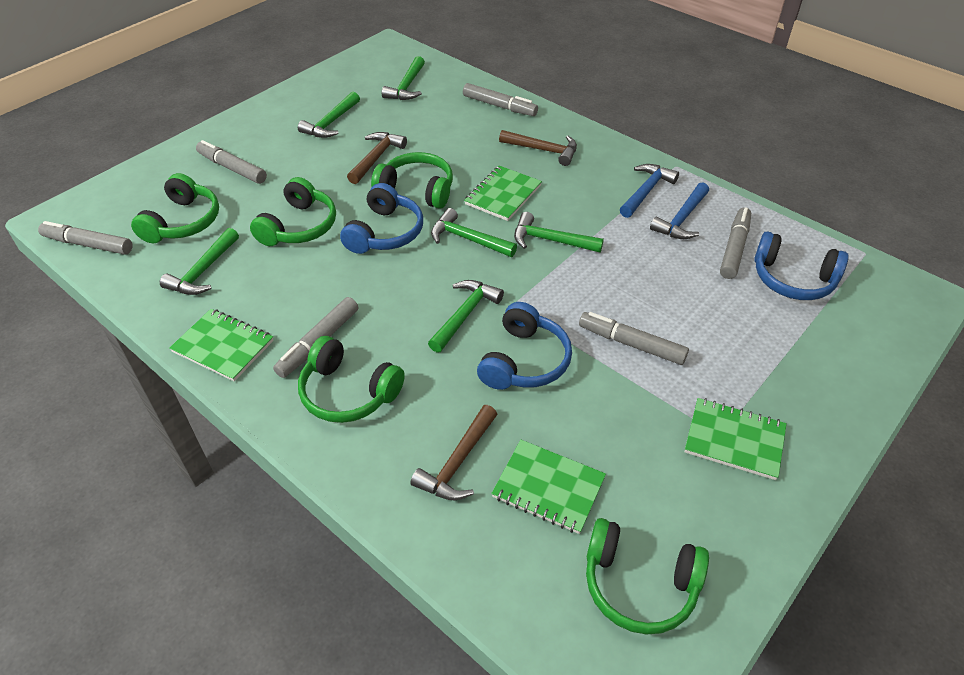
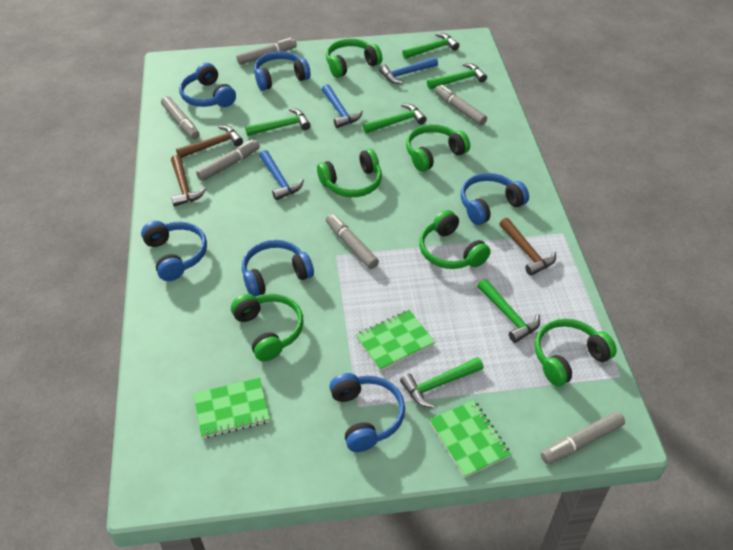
blue hammer: 2 -> 3
blue headphones: 3 -> 6
green headphones: 5 -> 6
green notebook: 4 -> 3

